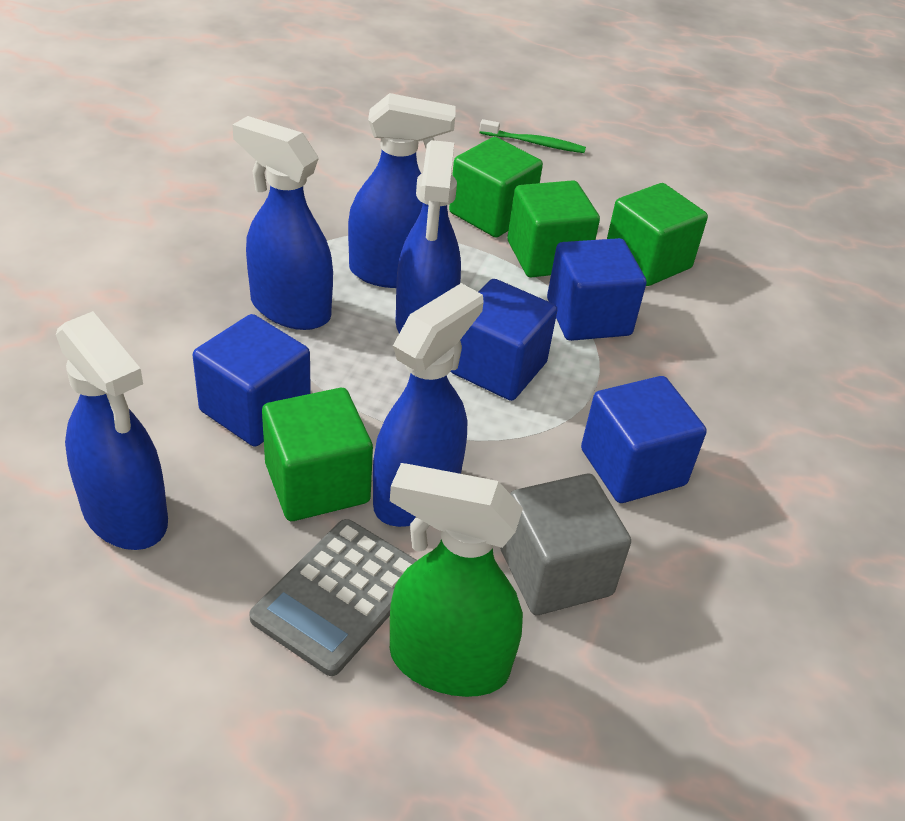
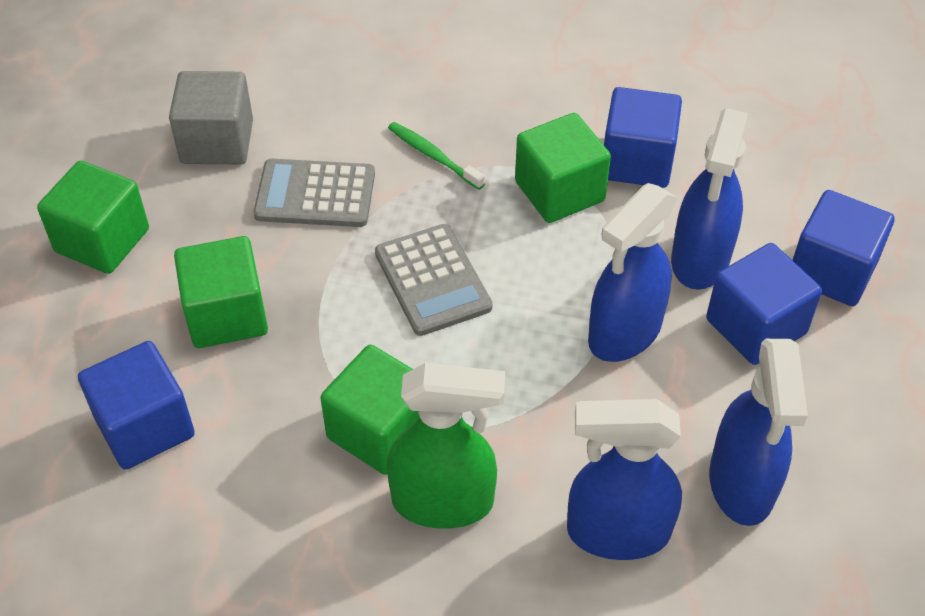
blue spray bottle: 5 -> 4
grey calculator: 1 -> 2

